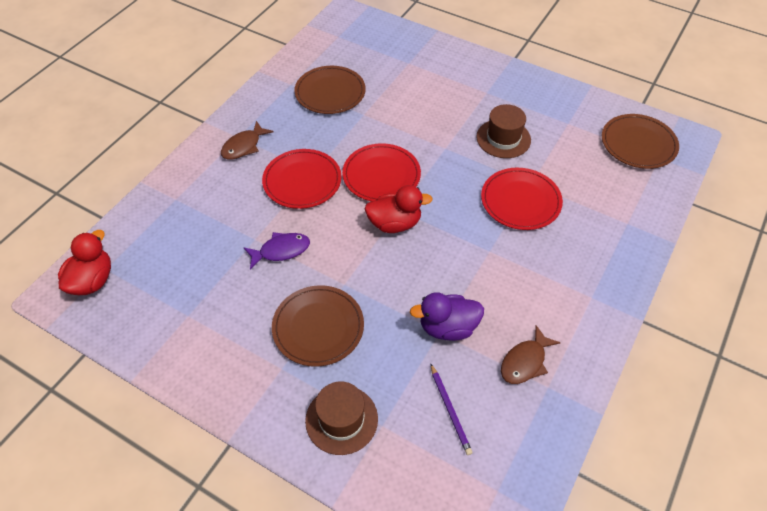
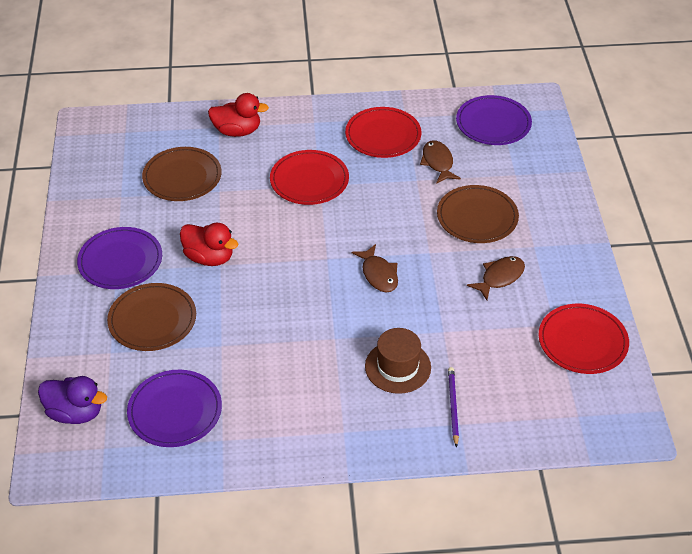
brown fish: 2 -> 3
brown hat: 2 -> 1
purple fish: 1 -> 0
purple plate: 0 -> 3

